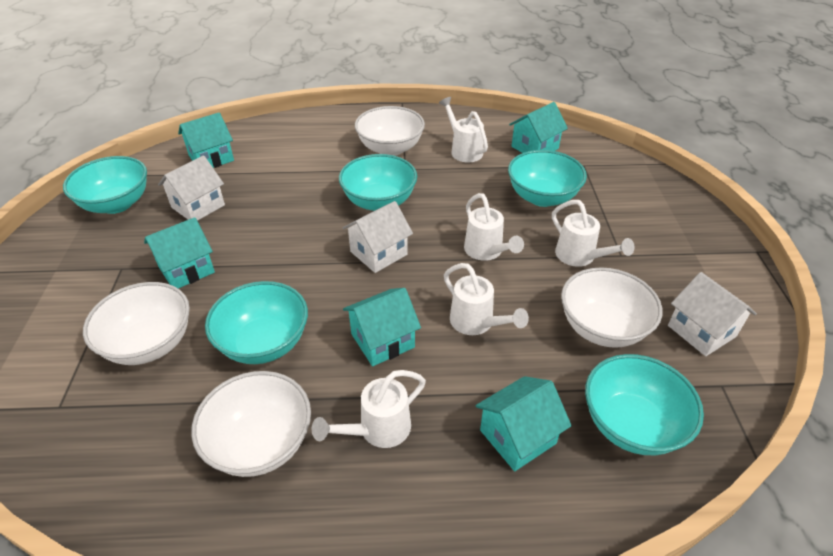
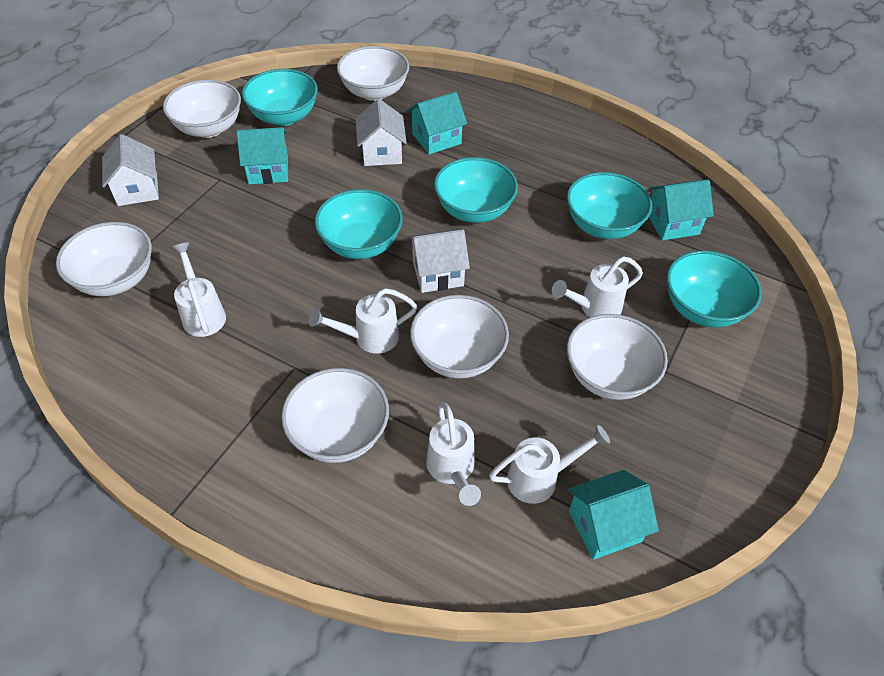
turquoise house: 5 -> 4
white bowl: 4 -> 6

